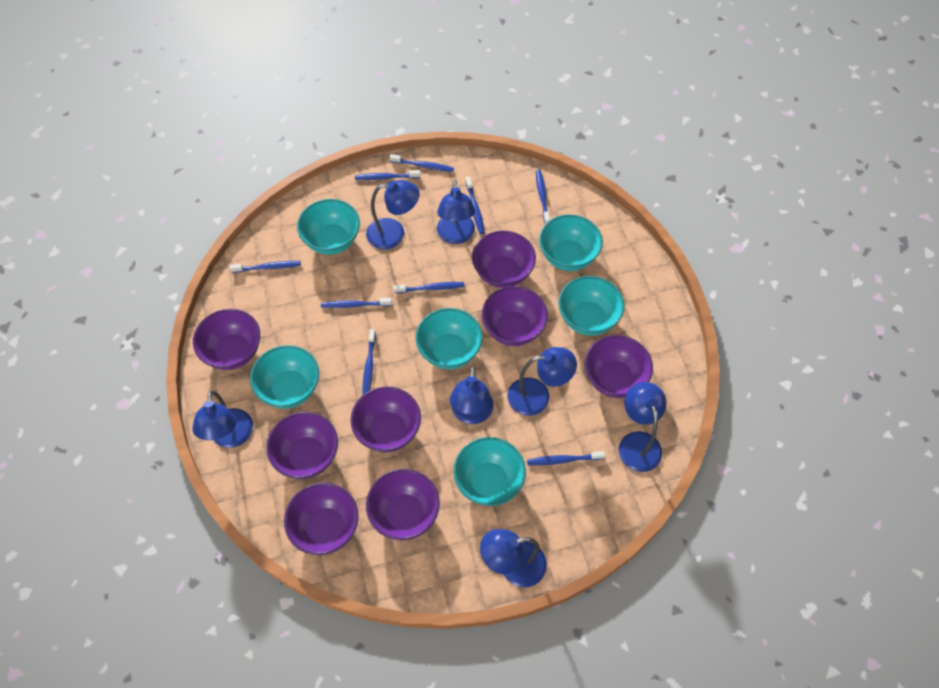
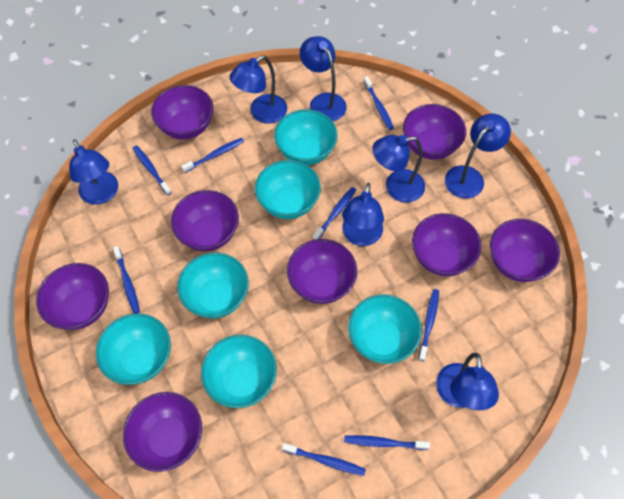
blue toothbrush: 9 -> 8

